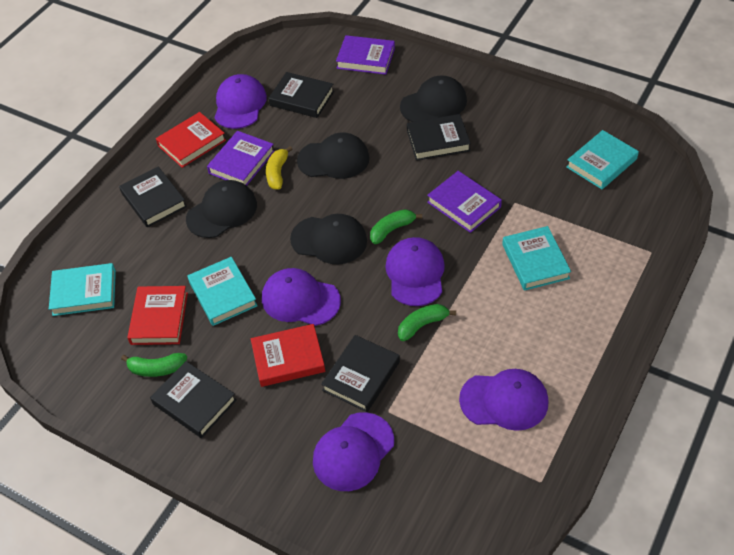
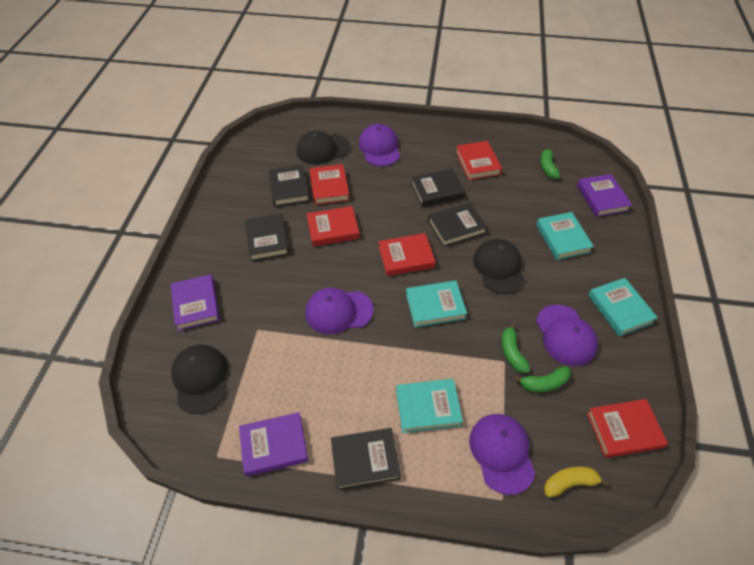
black cap: 4 -> 3
purple cap: 5 -> 4
red book: 3 -> 5

